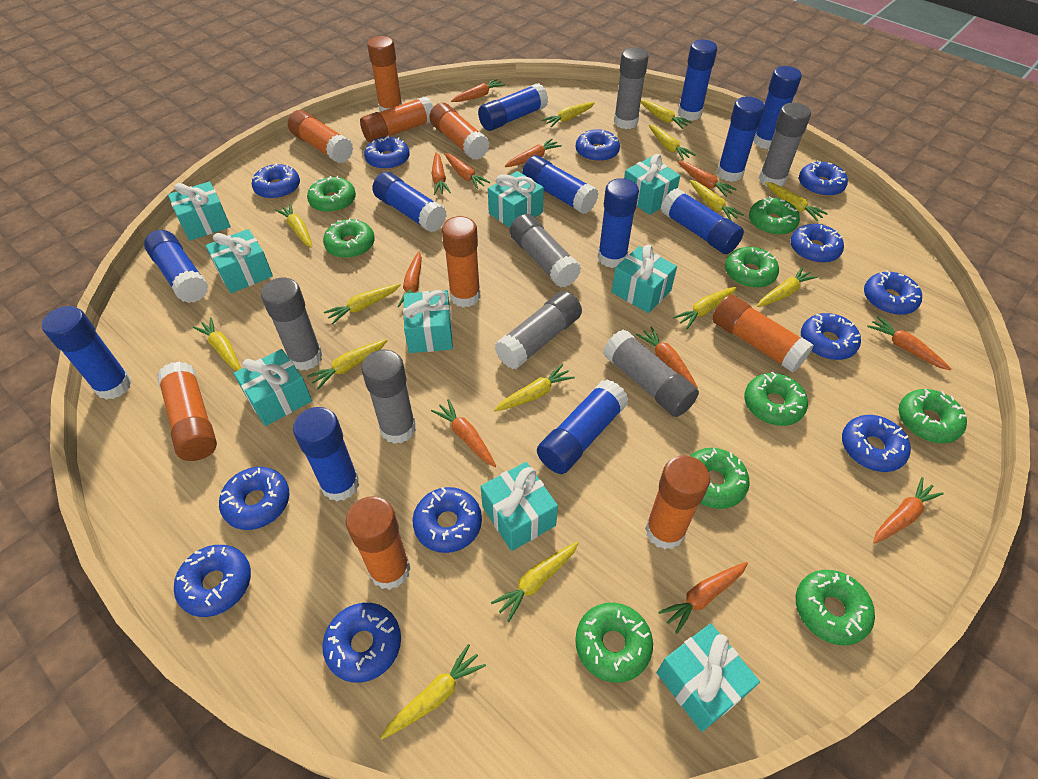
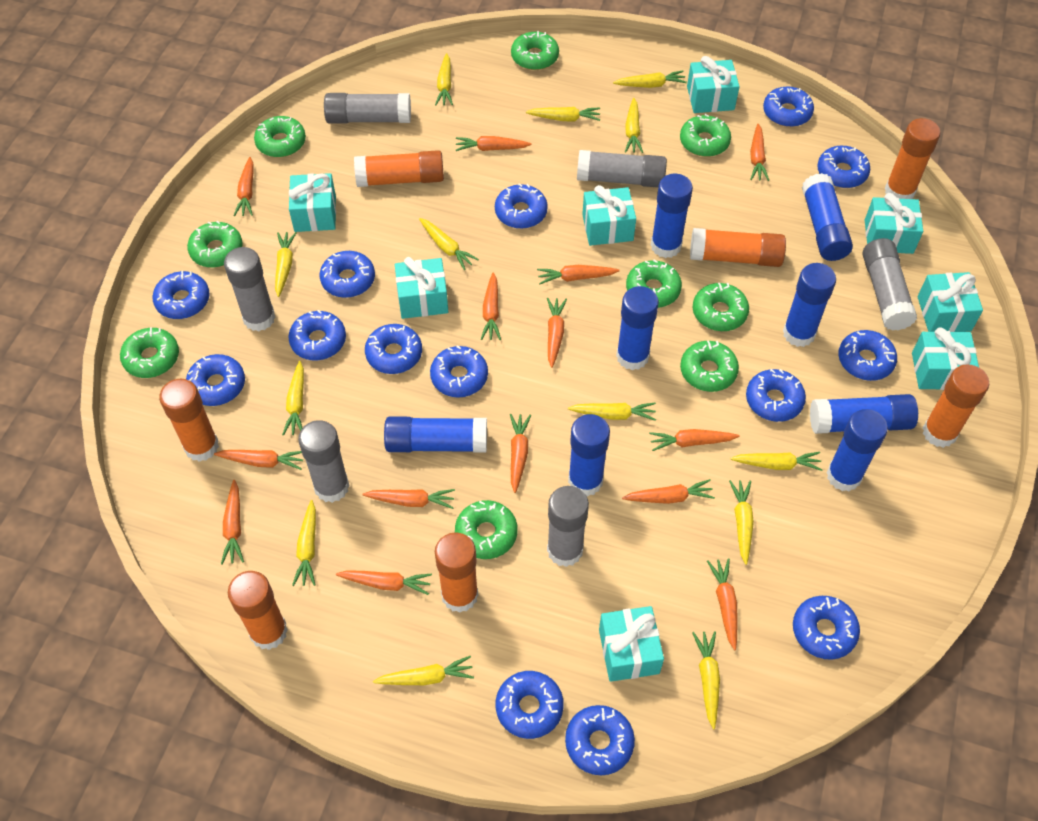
blue donut: 12 -> 14
blue glue stick: 12 -> 8
grey glue stick: 7 -> 6
orange carrot: 11 -> 14
orange glue stick: 9 -> 7
turquoise gift: 9 -> 8
yellow carrot: 14 -> 13

